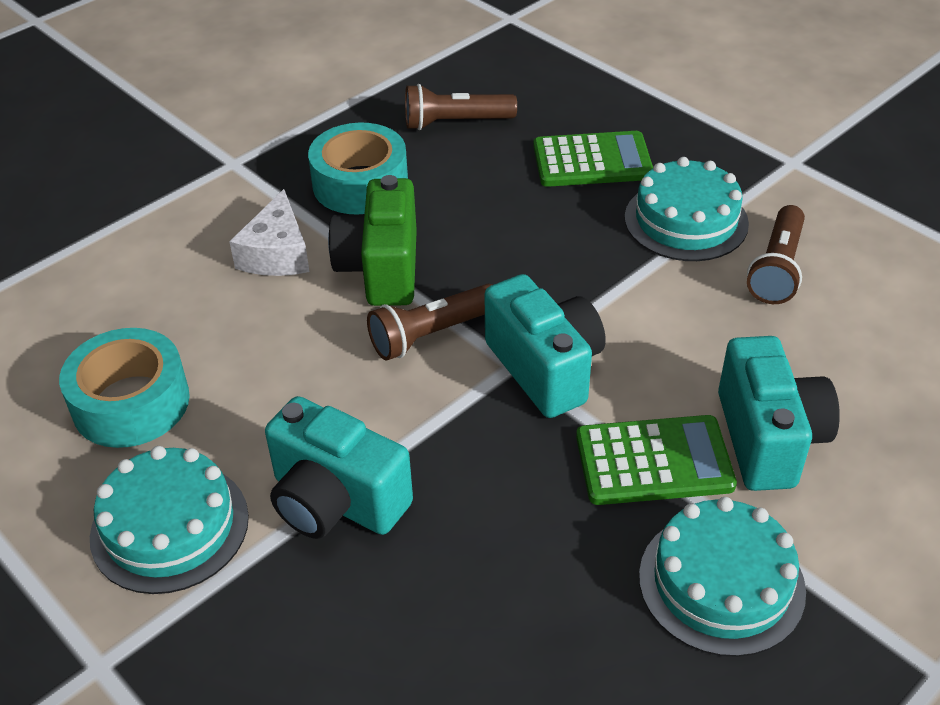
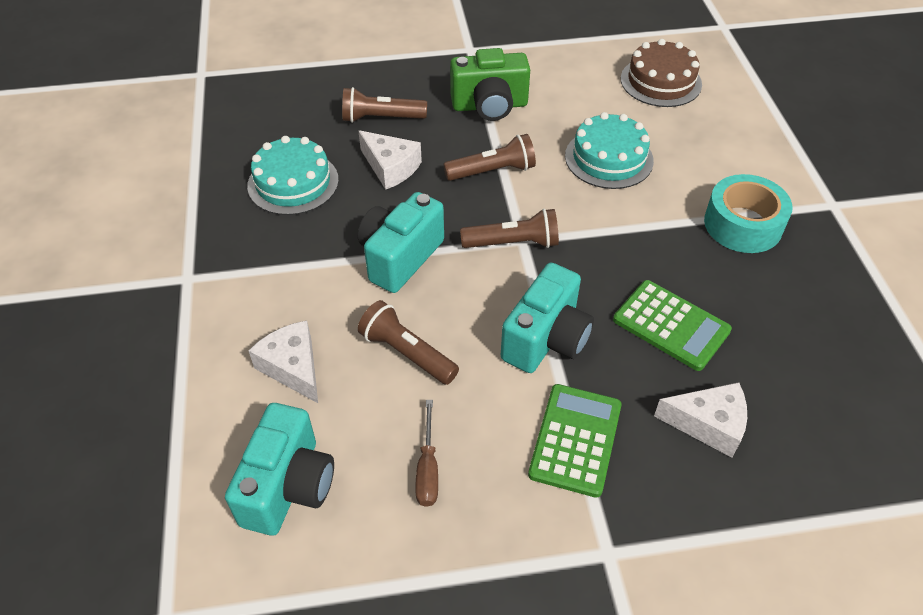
brown cake: 0 -> 1
brown flashlight: 3 -> 4
brown screwdriver: 0 -> 1
turquoise cake: 3 -> 2
turquoise tape: 2 -> 1
white cheese: 1 -> 3

